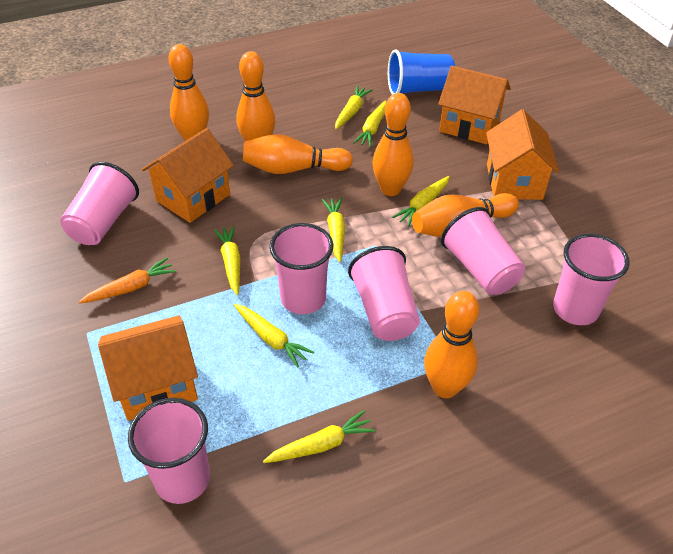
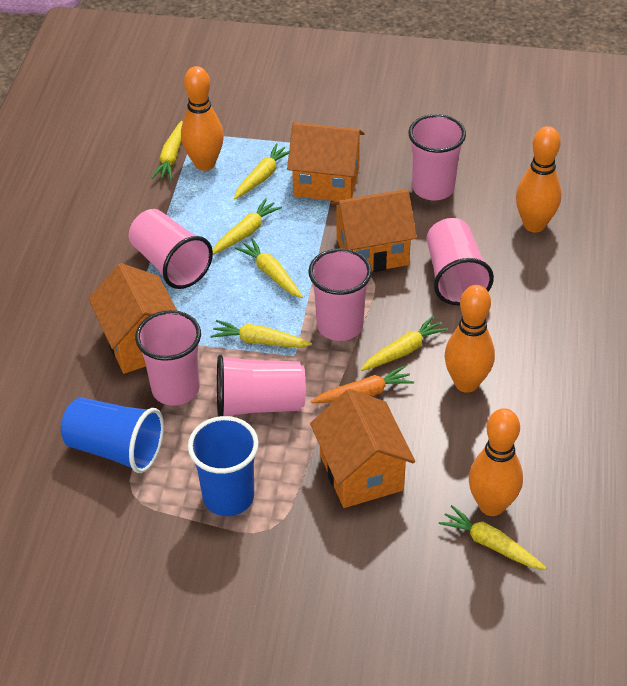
blue cup: 1 -> 2
orange bowling pin: 6 -> 4

